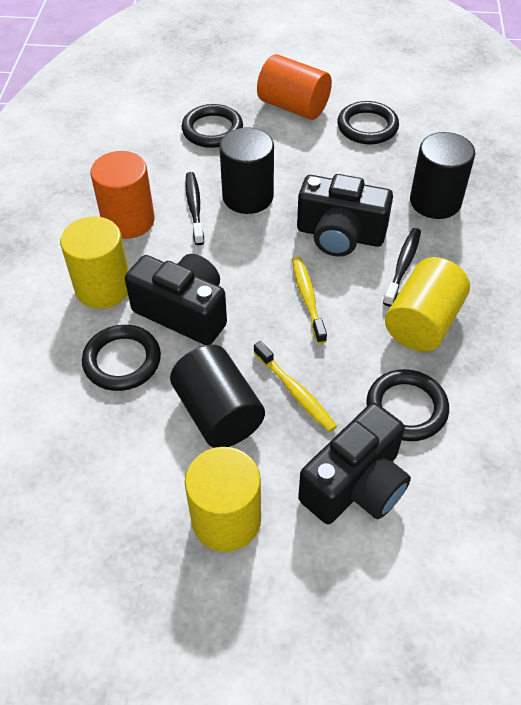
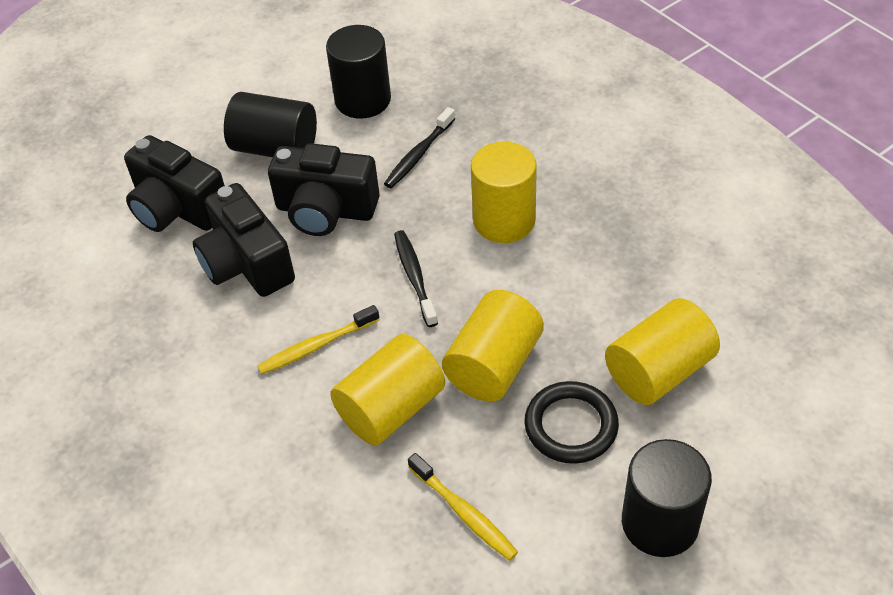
black ring: 4 -> 1
orange cylinder: 2 -> 0
yellow cylinder: 3 -> 4

